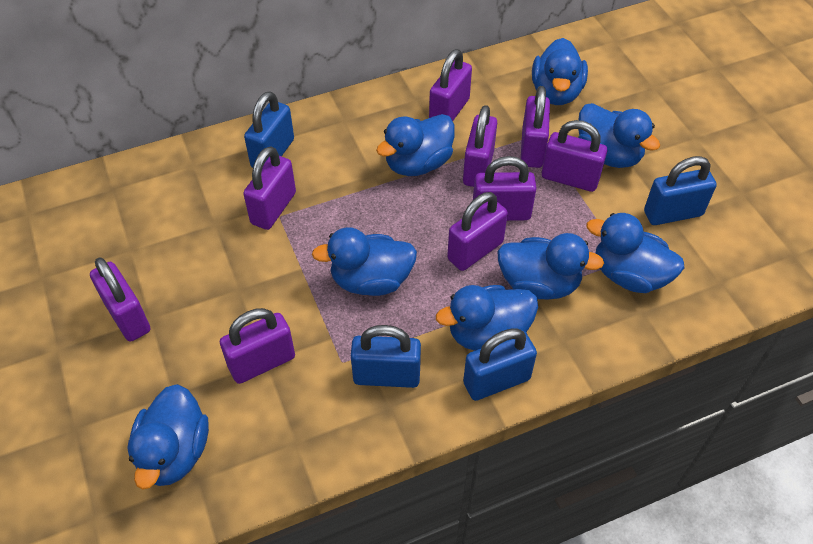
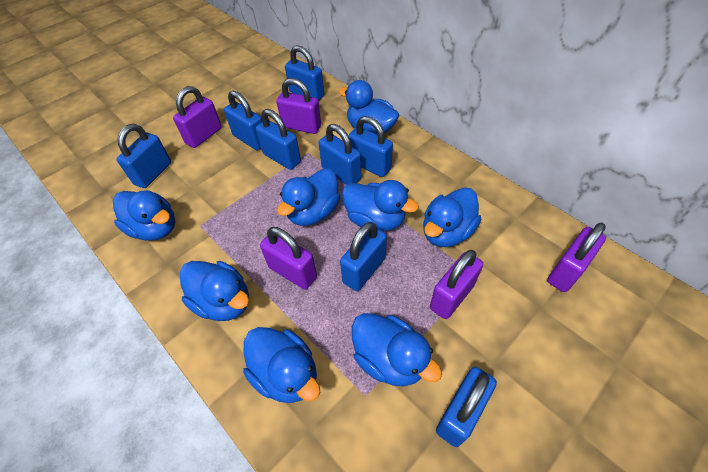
blue padlock: 4 -> 8
purple padlock: 9 -> 5

